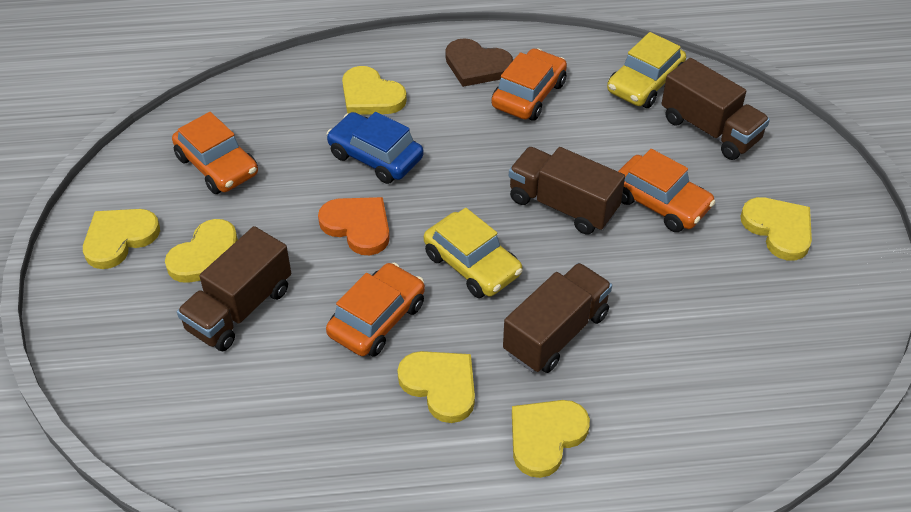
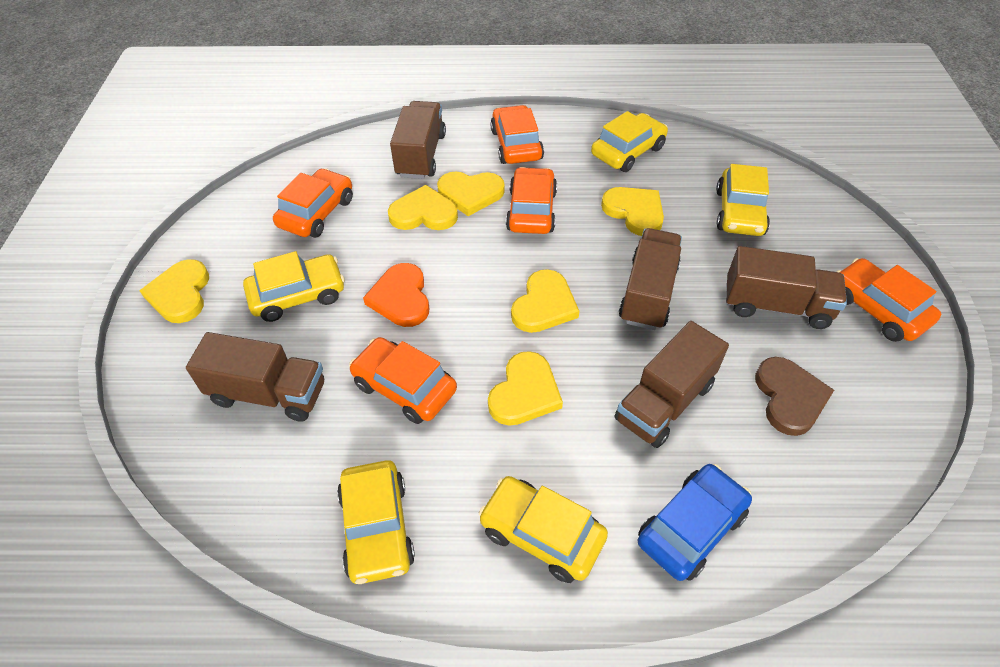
brown truck: 4 -> 5
orange car: 4 -> 5
yellow car: 2 -> 5

